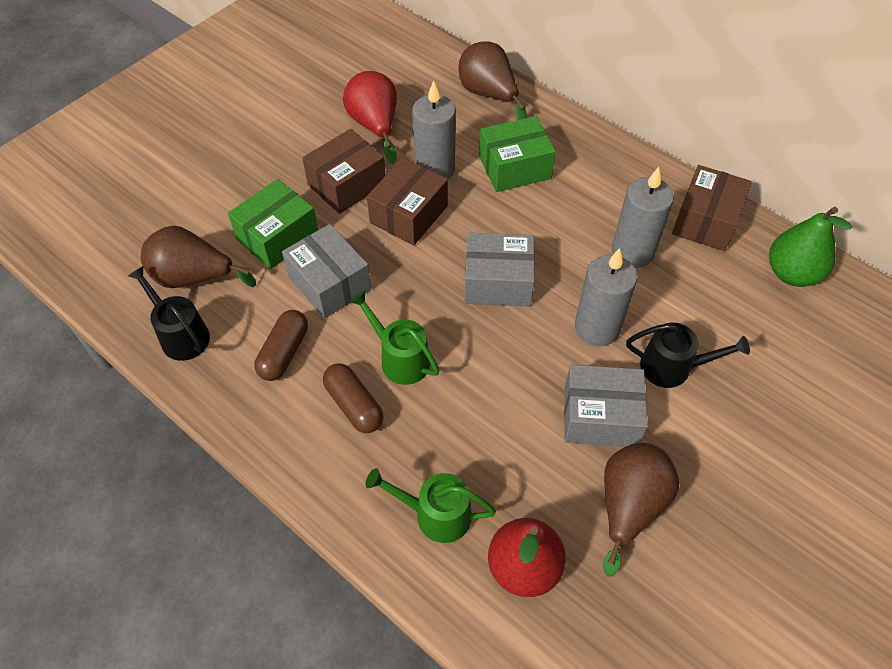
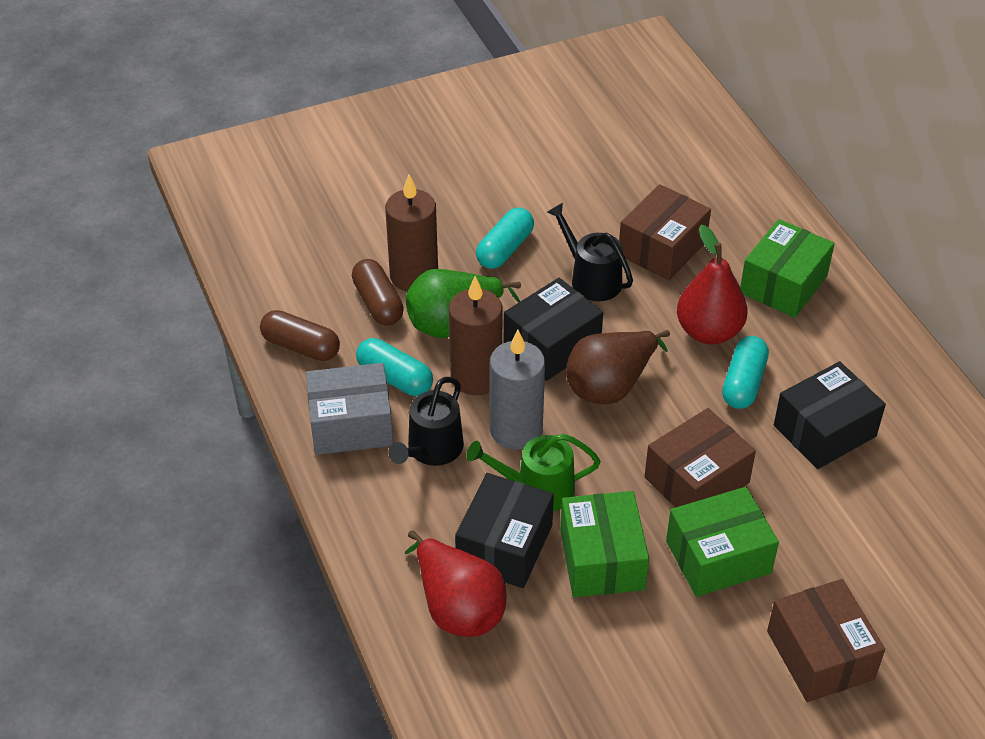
black box: 0 -> 3
brown candle: 0 -> 2
brown pear: 3 -> 1
green box: 2 -> 3
green watering can: 2 -> 1
grey box: 3 -> 1
grey candle: 3 -> 1
turquoise capsule: 0 -> 3

